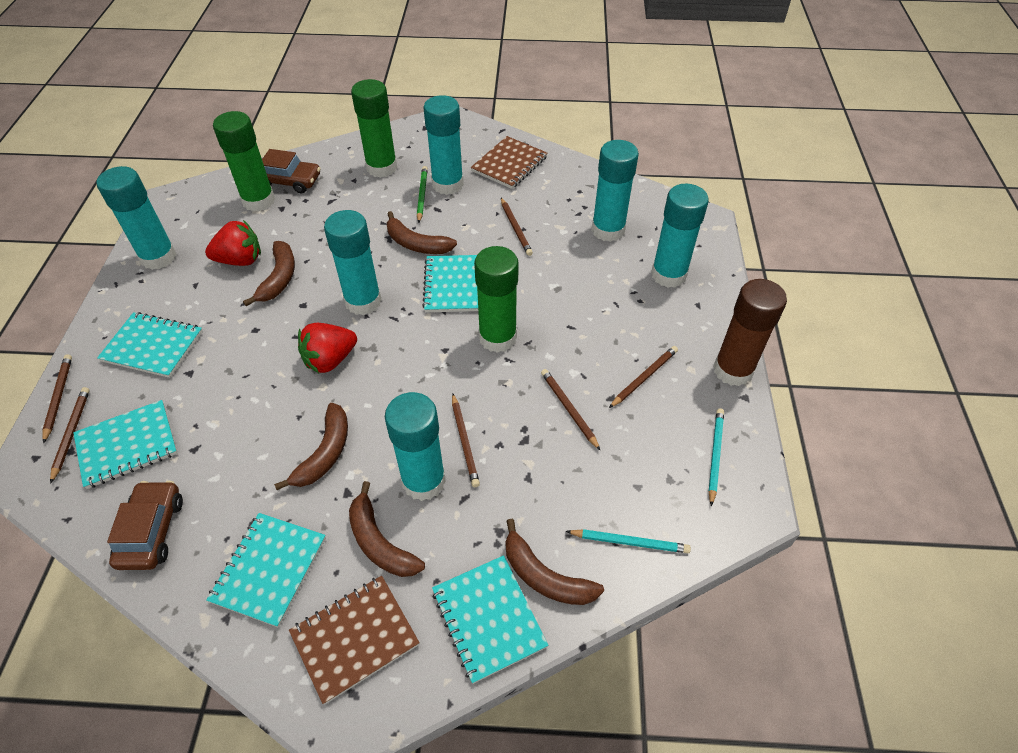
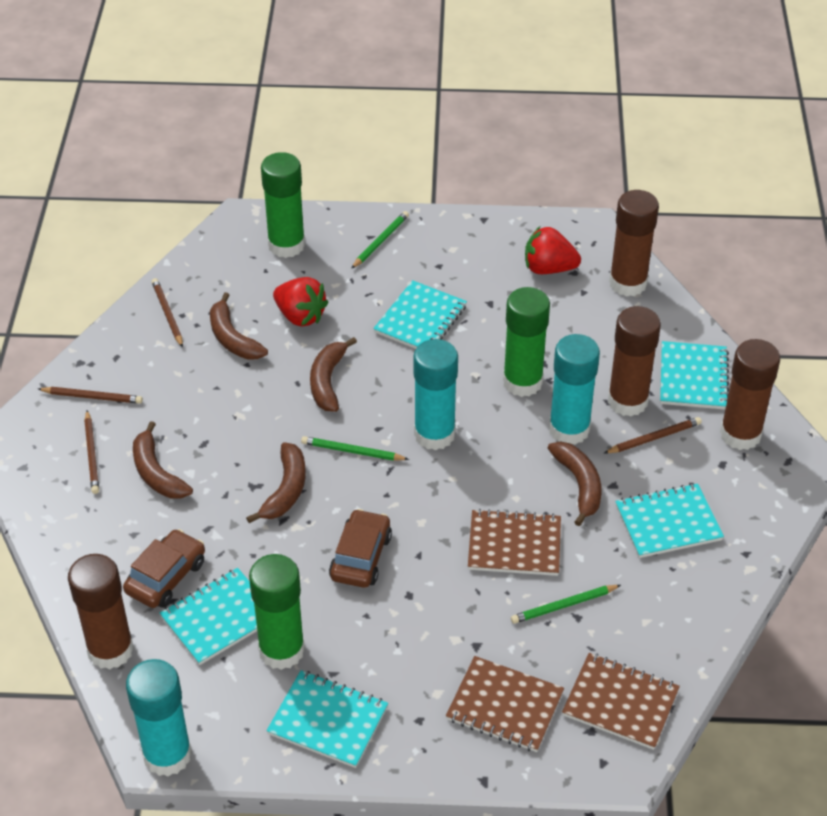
brown glue stick: 1 -> 4
brown notebook: 2 -> 3
brown pencil: 6 -> 4
green pencil: 1 -> 3
turquoise glue stick: 6 -> 3
turquoise pencil: 2 -> 0

